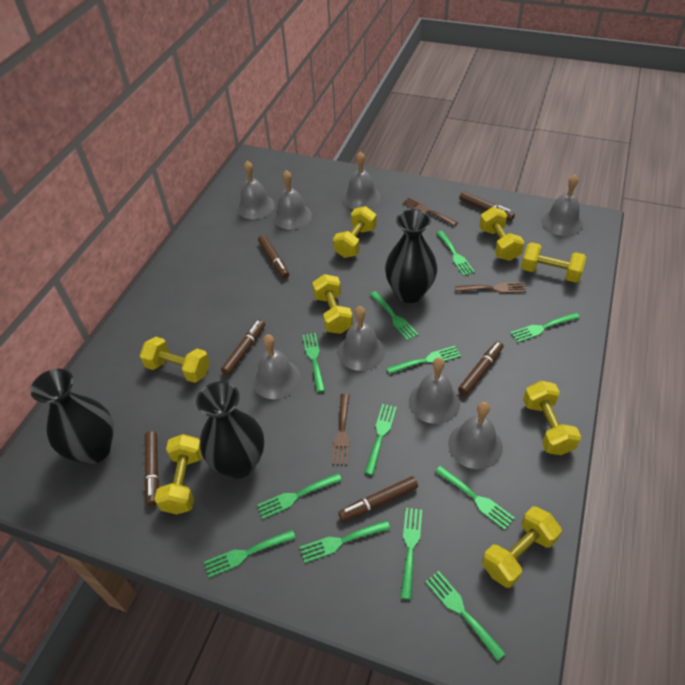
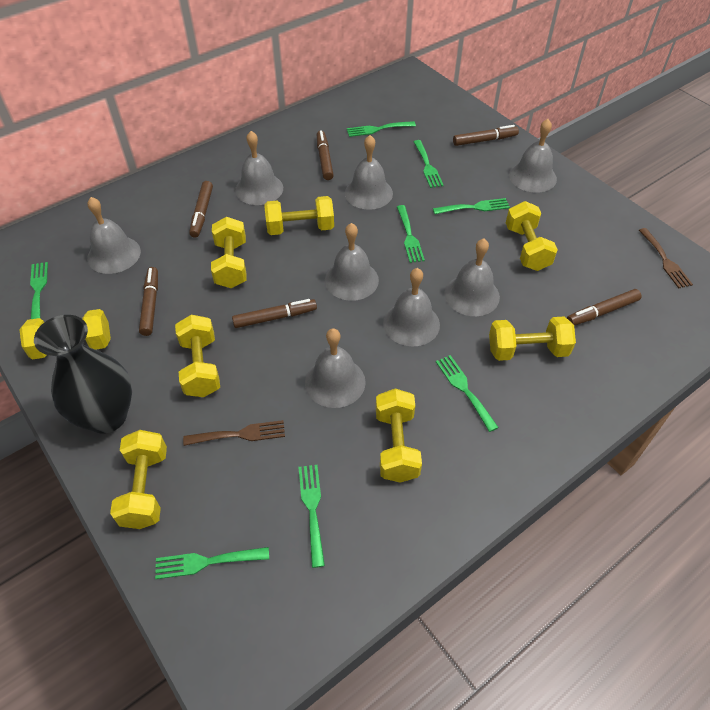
black vase: 3 -> 1
brown fork: 3 -> 2
green fork: 12 -> 8

